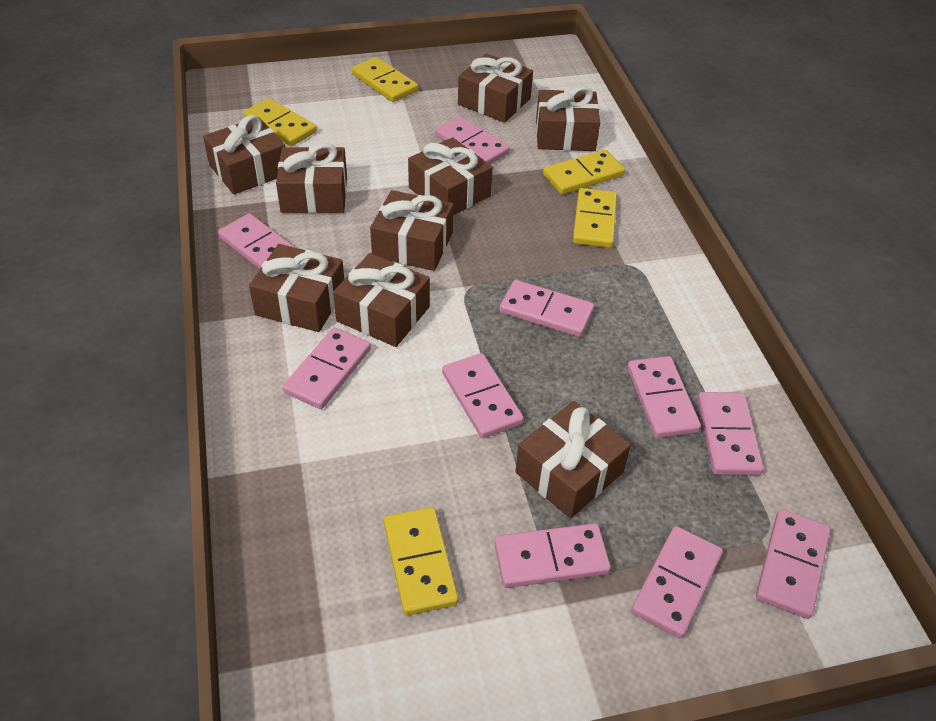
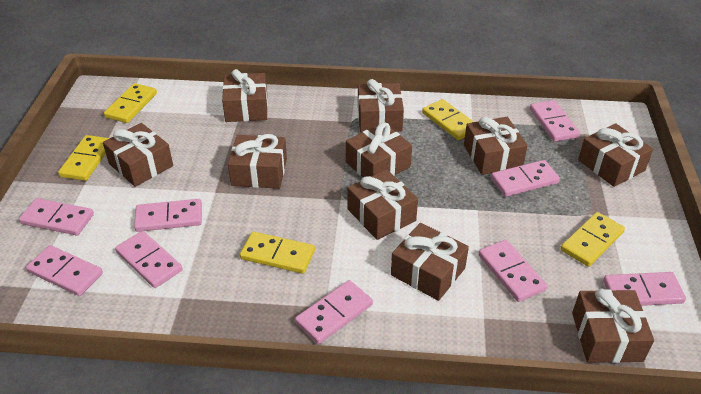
brown gift: 9 -> 10
pink domino: 10 -> 9

